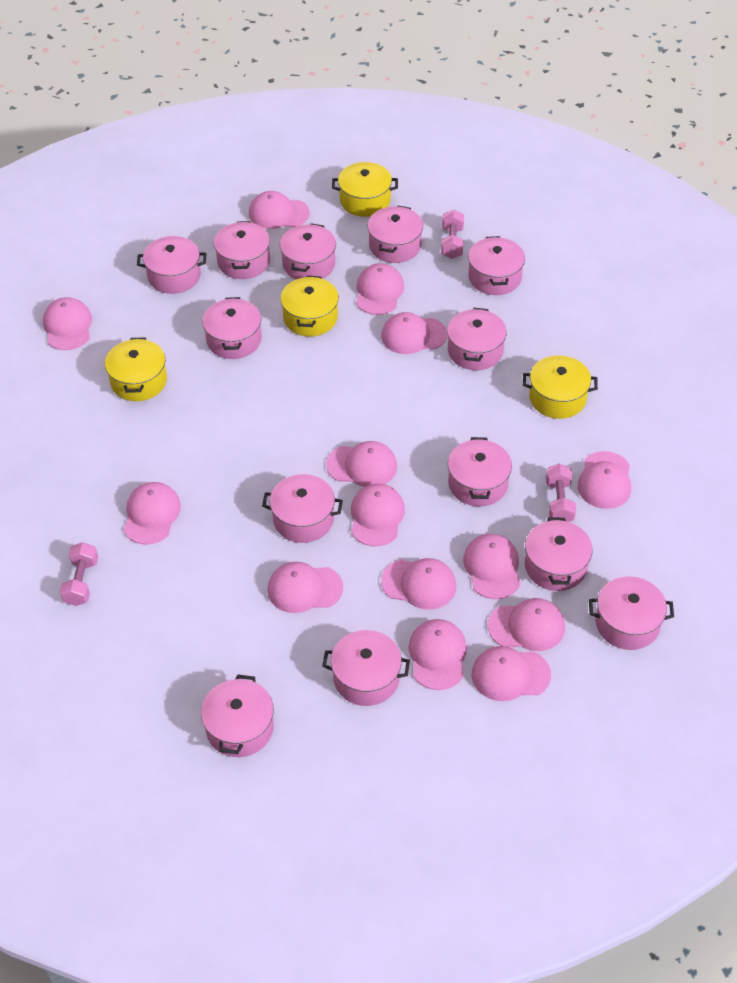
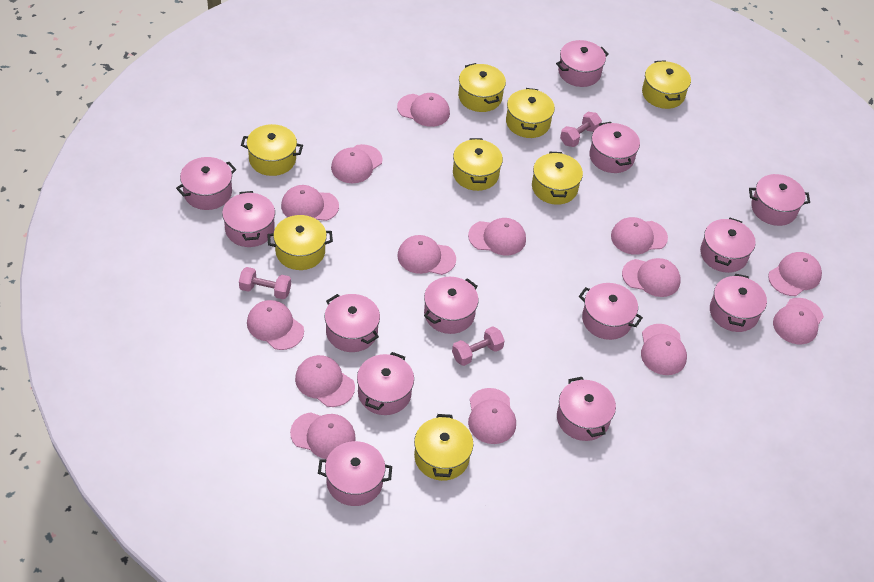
yellow pot: 4 -> 8

